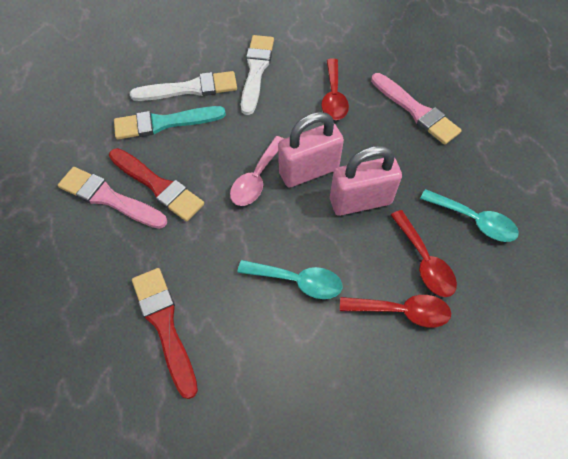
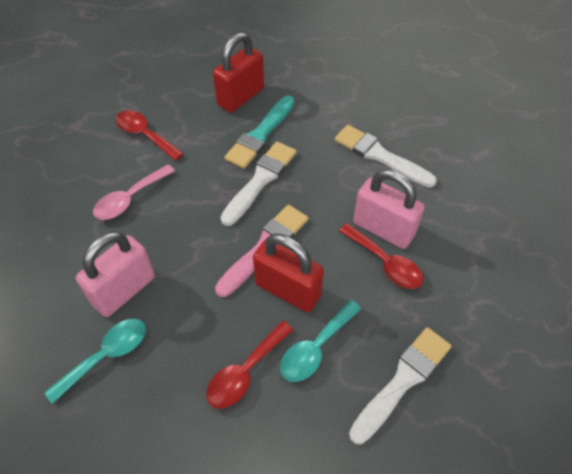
pink brush: 2 -> 1
red brush: 2 -> 0
red padlock: 0 -> 2
white brush: 2 -> 3

